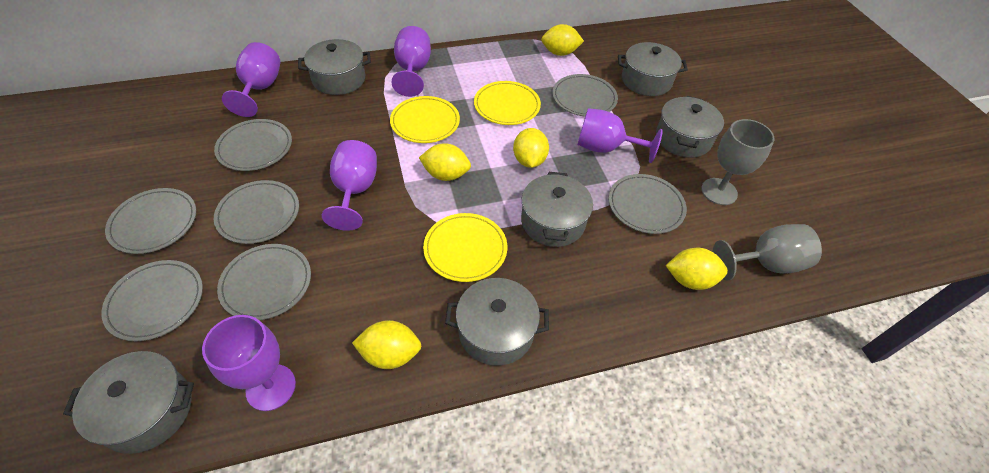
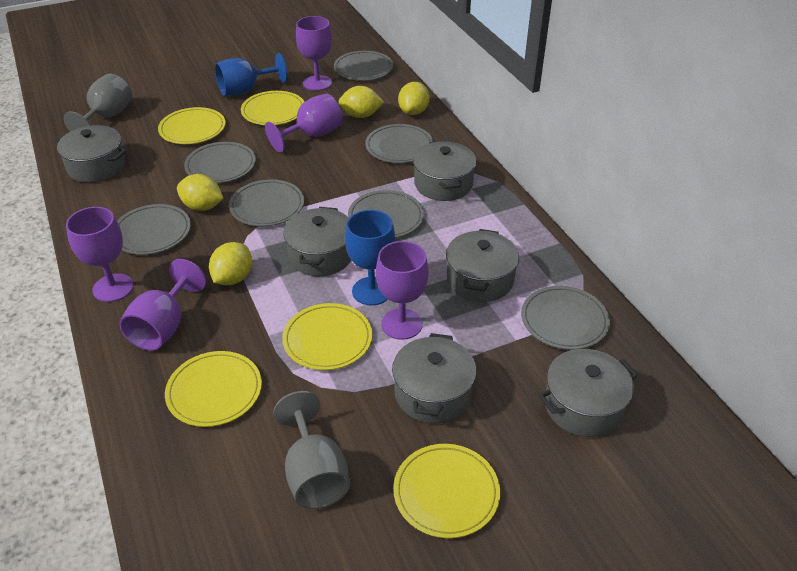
blue goblet: 0 -> 2
yellow lemon: 5 -> 4
yellow plate: 3 -> 5

